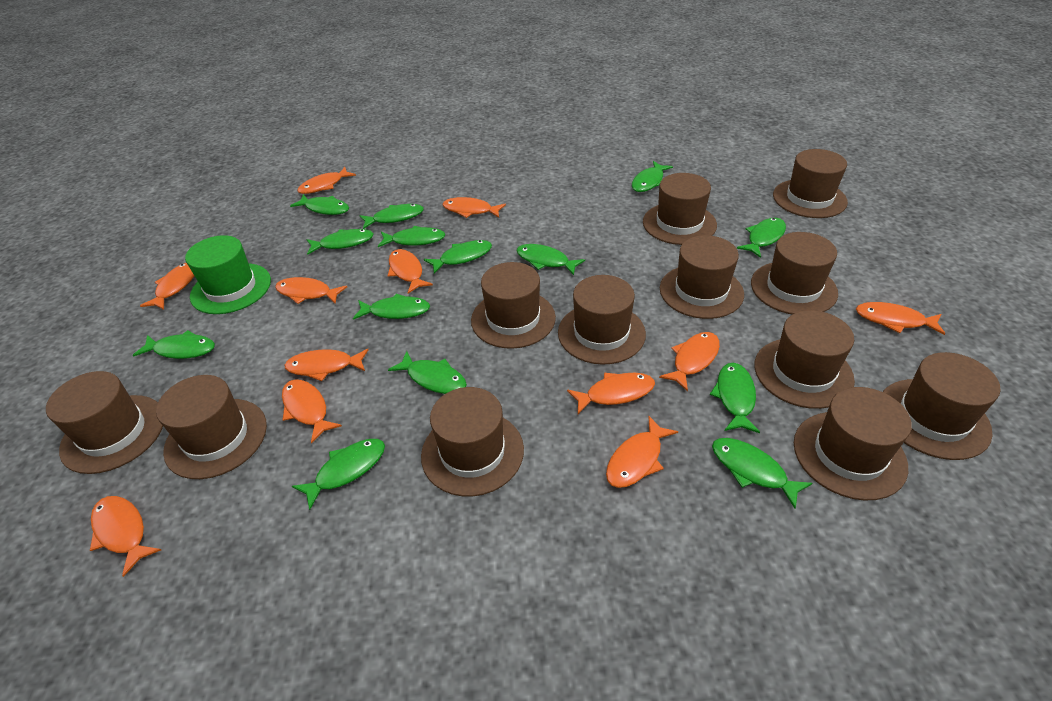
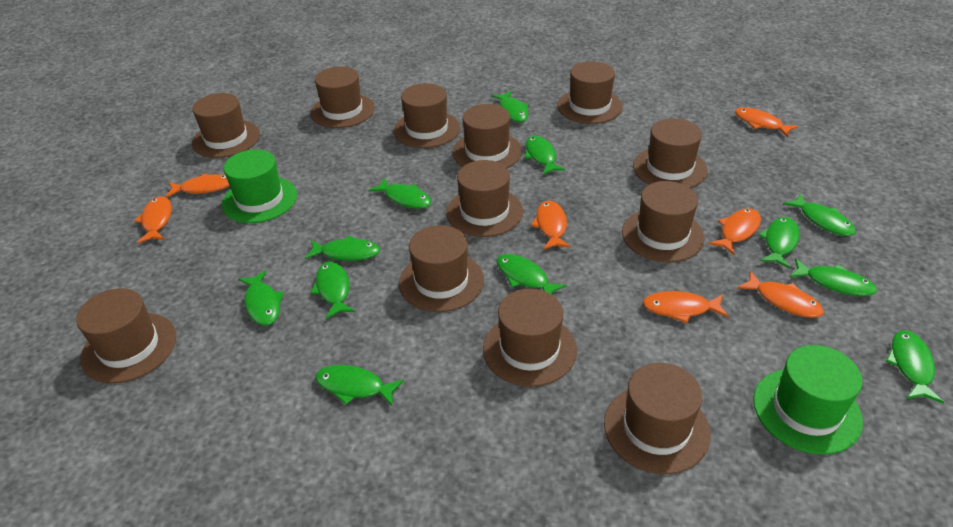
green fish: 14 -> 12
green hat: 1 -> 2
orange fish: 12 -> 7

